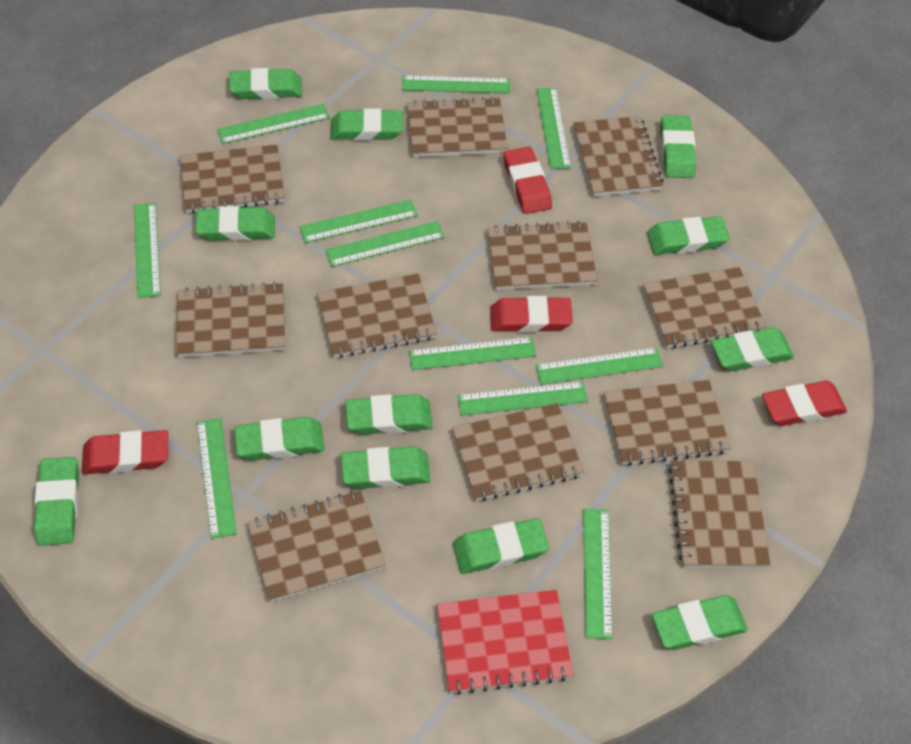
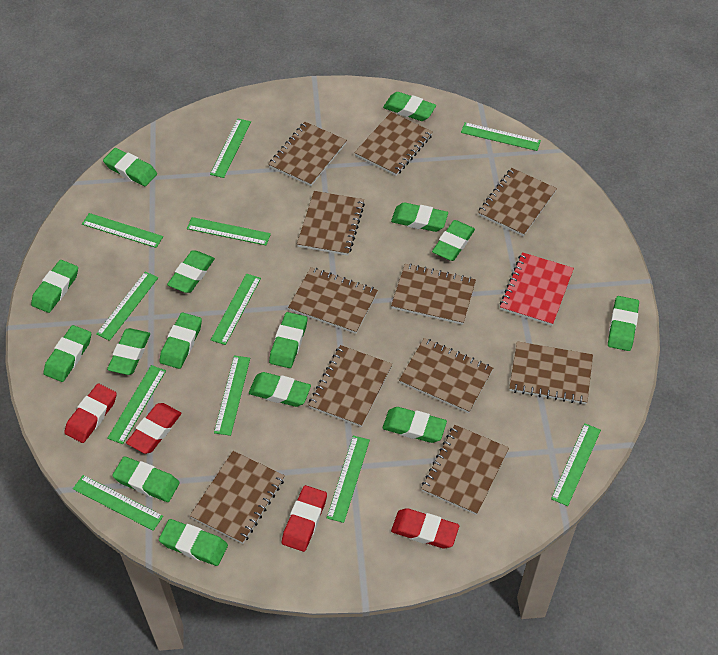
green eraser: 12 -> 15

